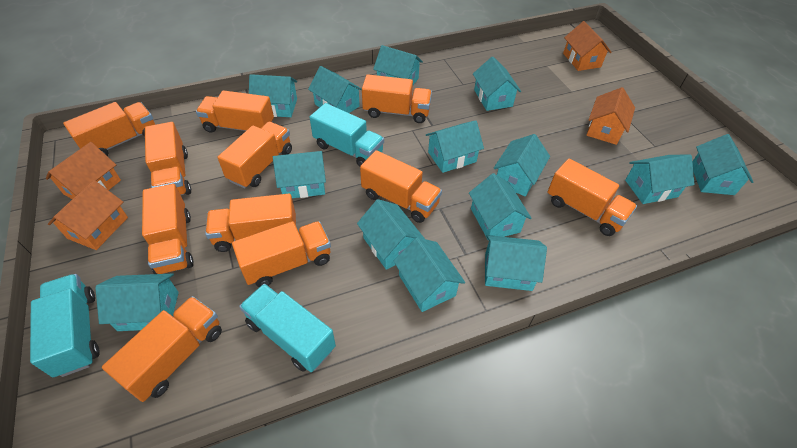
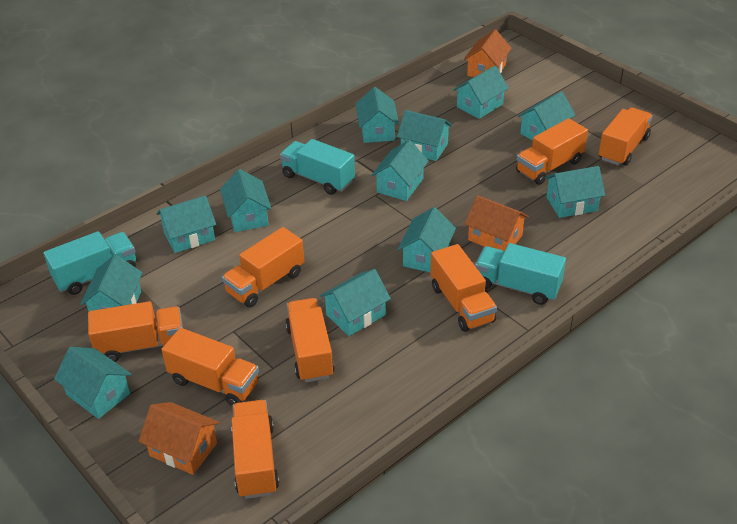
orange house: 4 -> 3
orange truck: 11 -> 8
turquoise house: 14 -> 12

